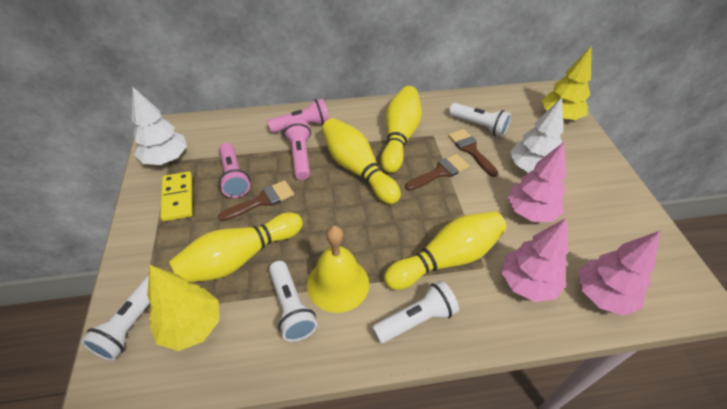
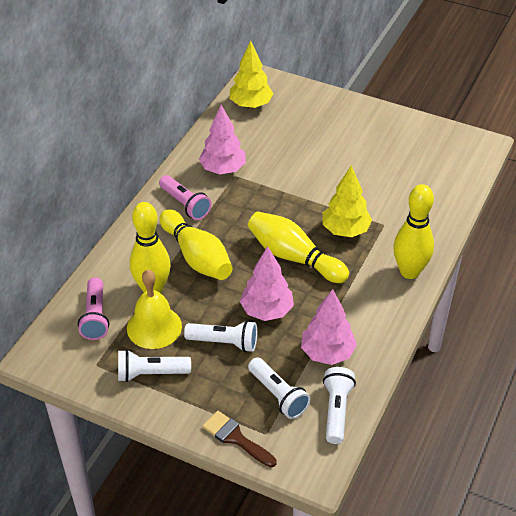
brown brush: 3 -> 1
pink flashlight: 3 -> 2
white tree: 2 -> 0
yellow domino: 1 -> 0

